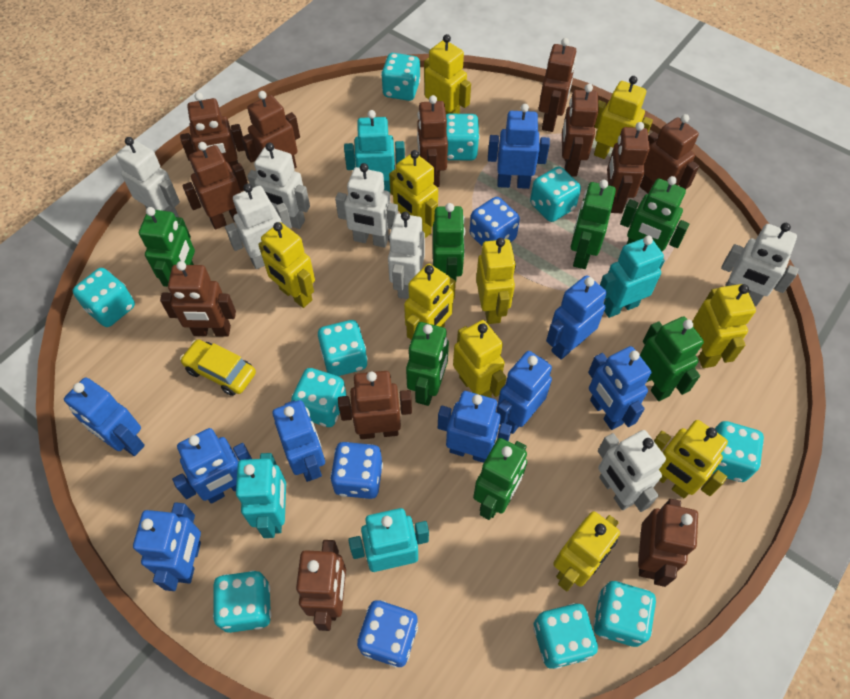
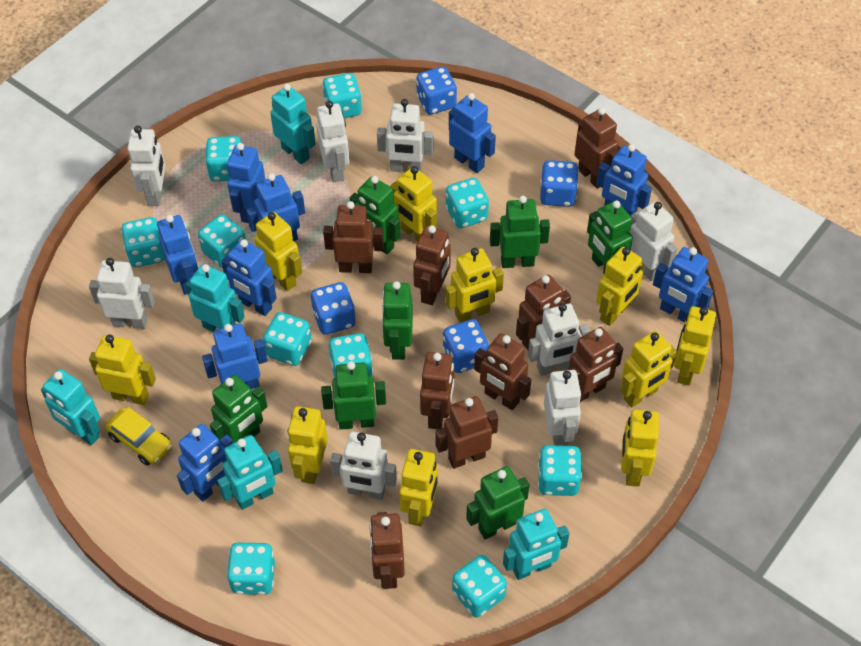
blue dice: 3 -> 4
brown robot: 12 -> 9
turquoise robot: 4 -> 5
white robot: 7 -> 8

